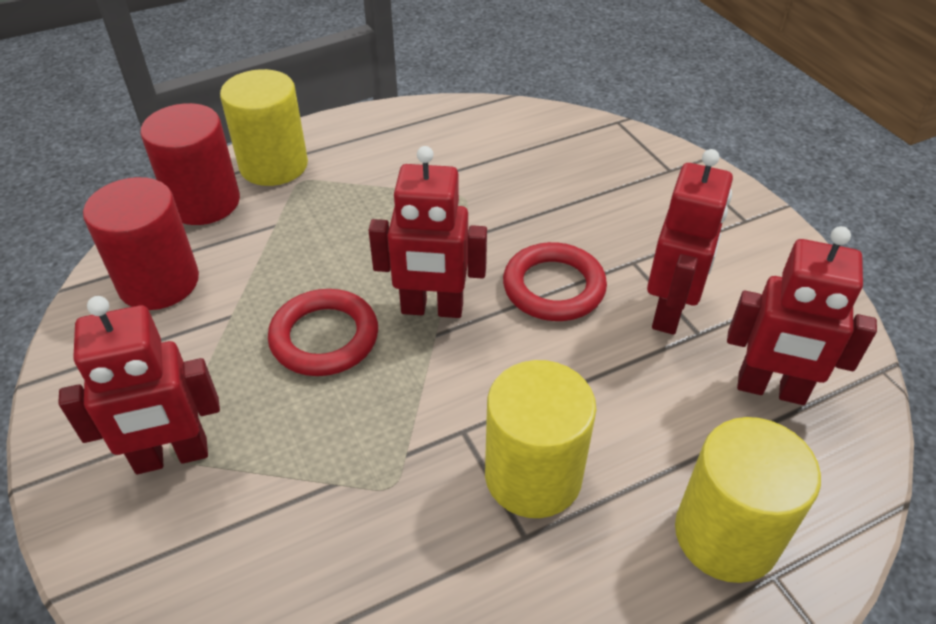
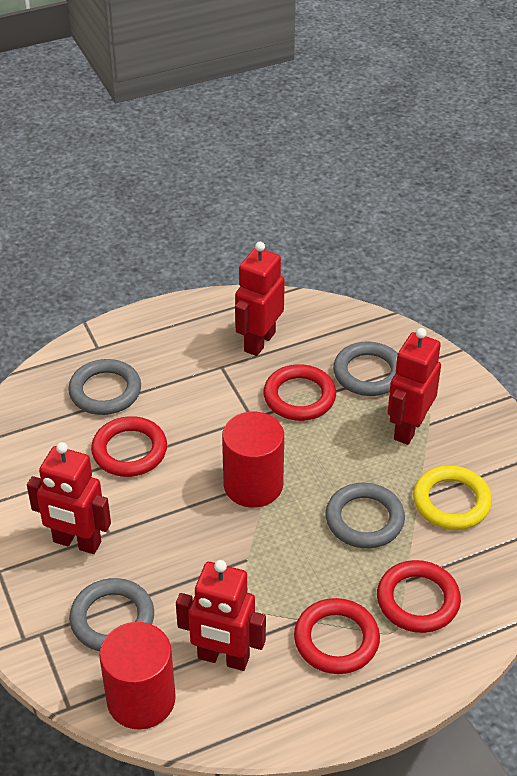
grey ring: 0 -> 4
red ring: 2 -> 4
yellow cylinder: 3 -> 0
yellow ring: 0 -> 1

